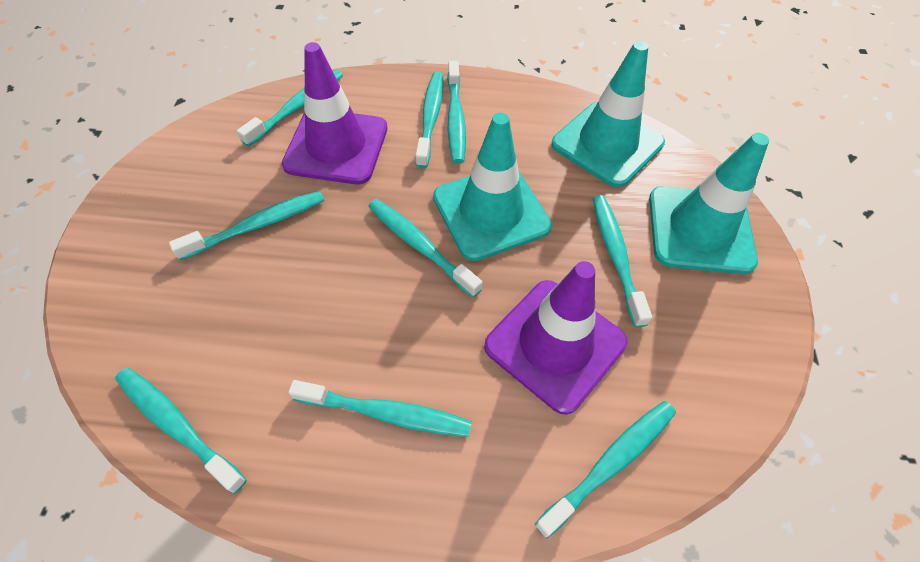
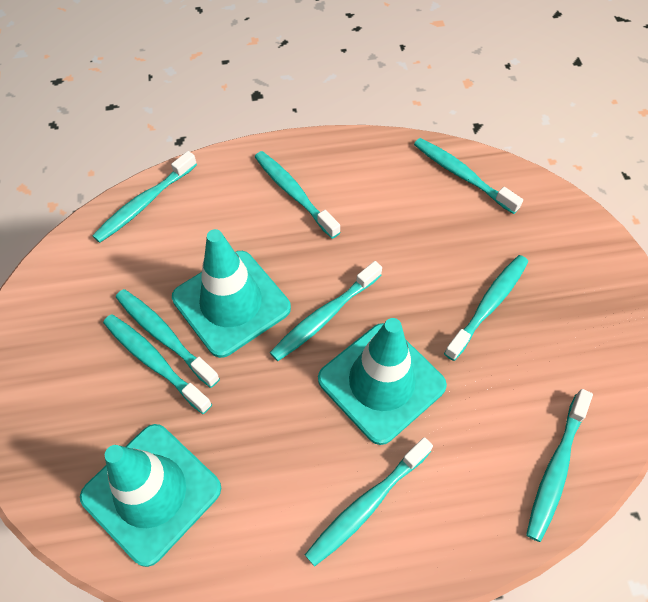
purple traffic cone: 2 -> 0

